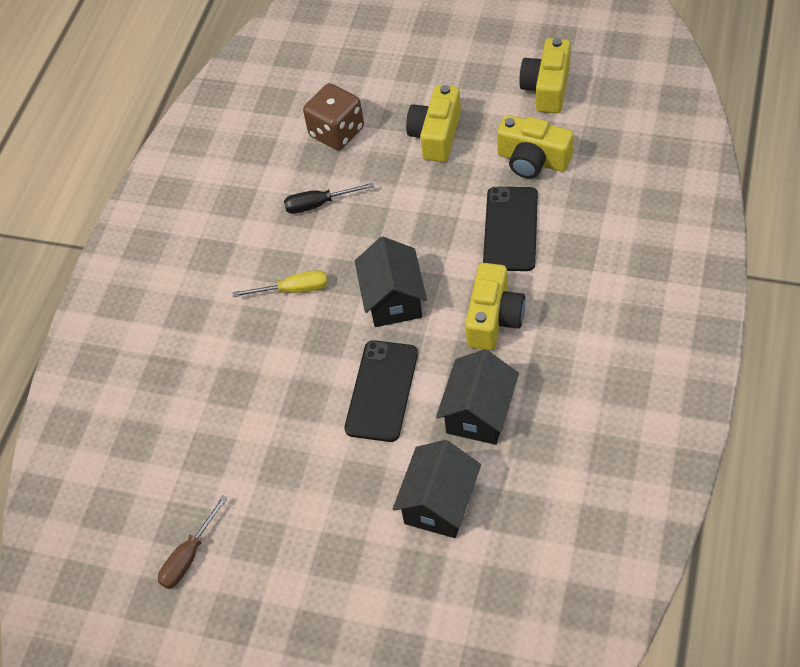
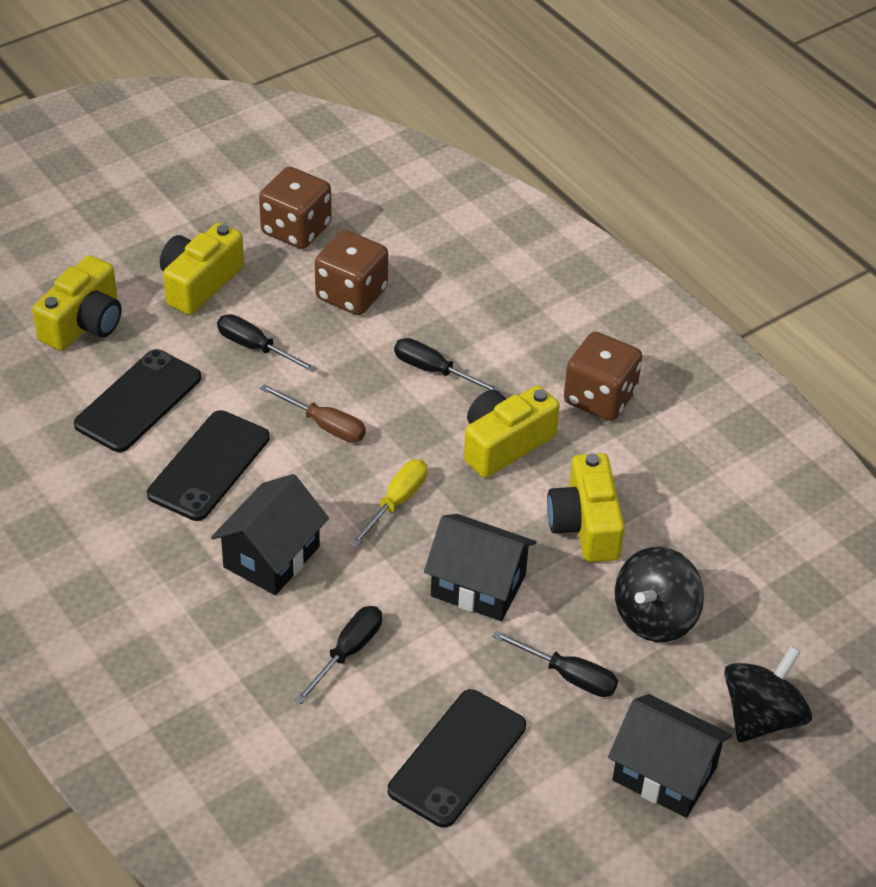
black phone: 2 -> 3
black screwdriver: 1 -> 4
black spinning top: 0 -> 2
brown dice: 1 -> 3

